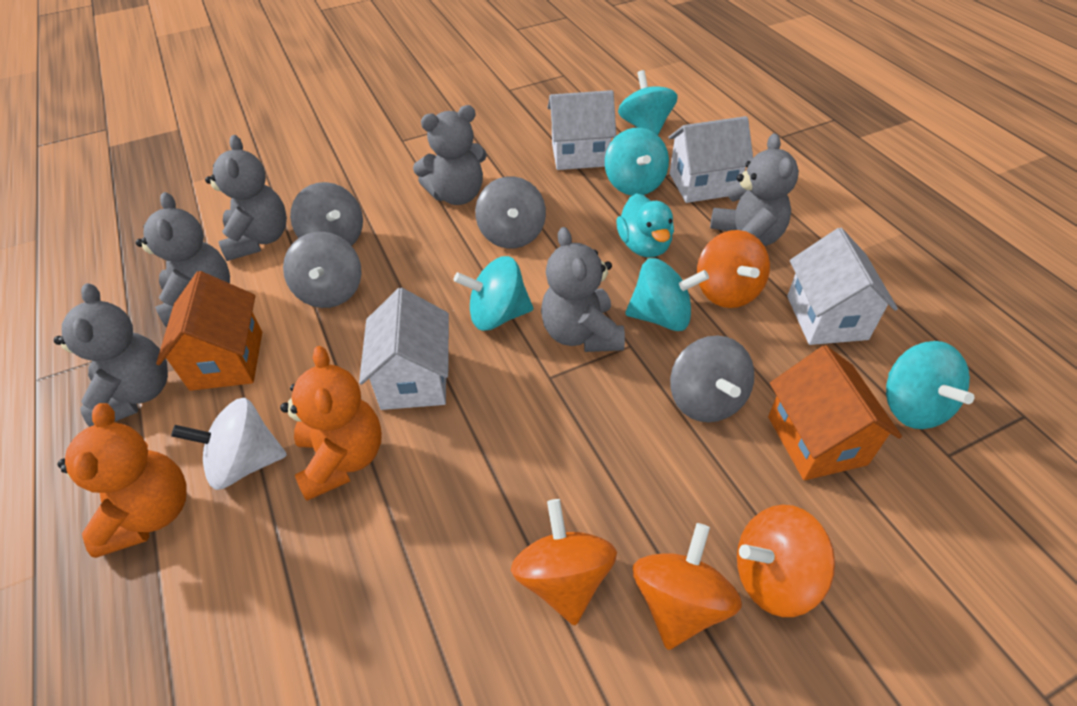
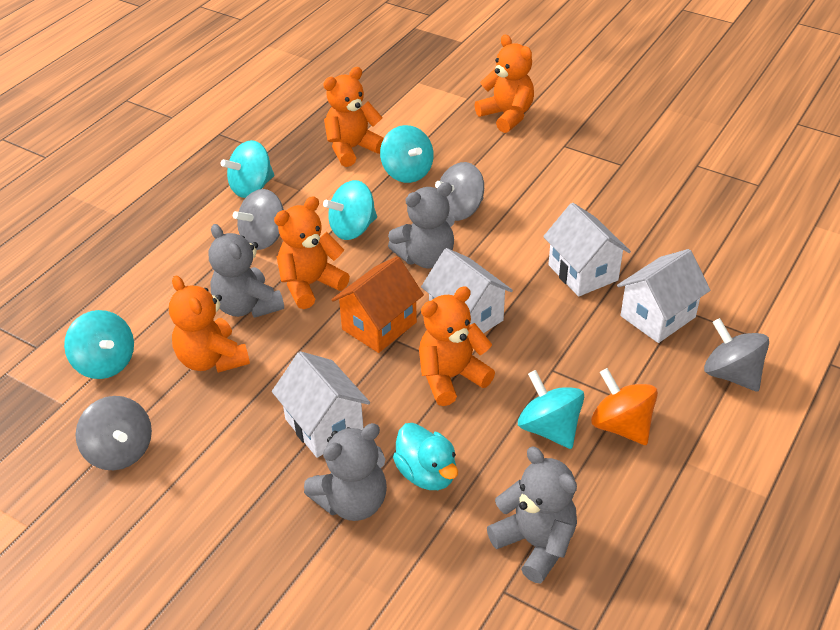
grey teddy bear: 6 -> 4
orange house: 2 -> 1
orange spinning top: 4 -> 1
orange teddy bear: 2 -> 5
white spinning top: 1 -> 0

